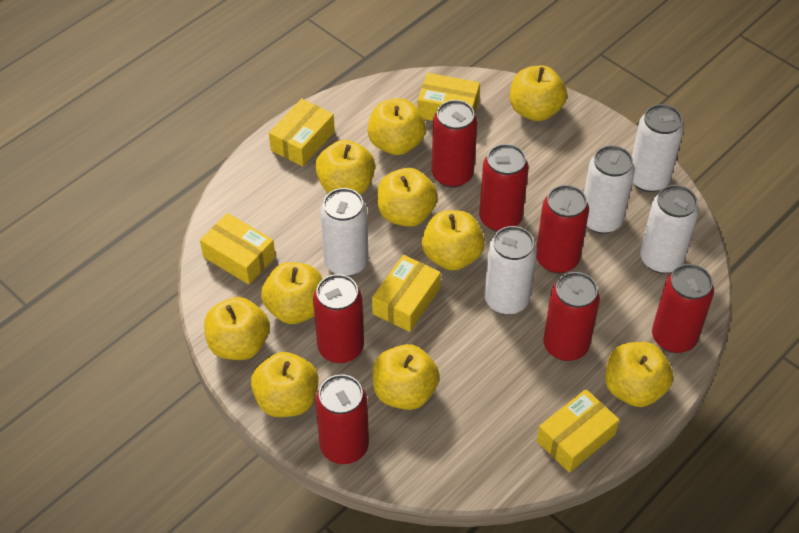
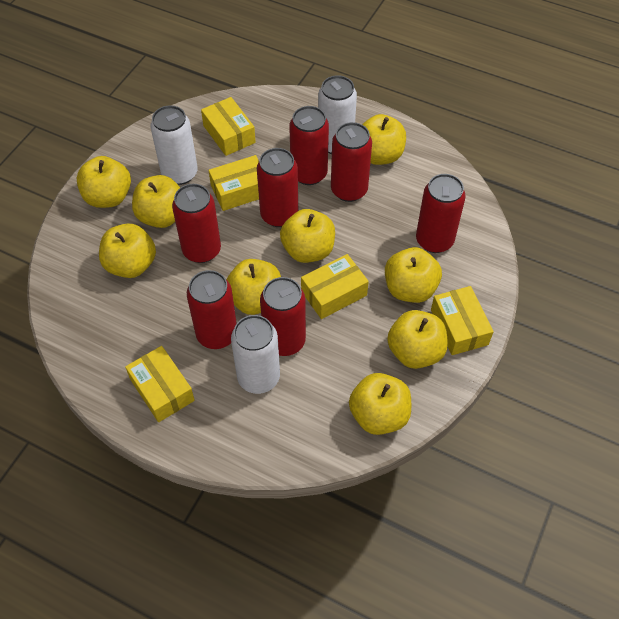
white can: 5 -> 3
yellow apple: 10 -> 9

